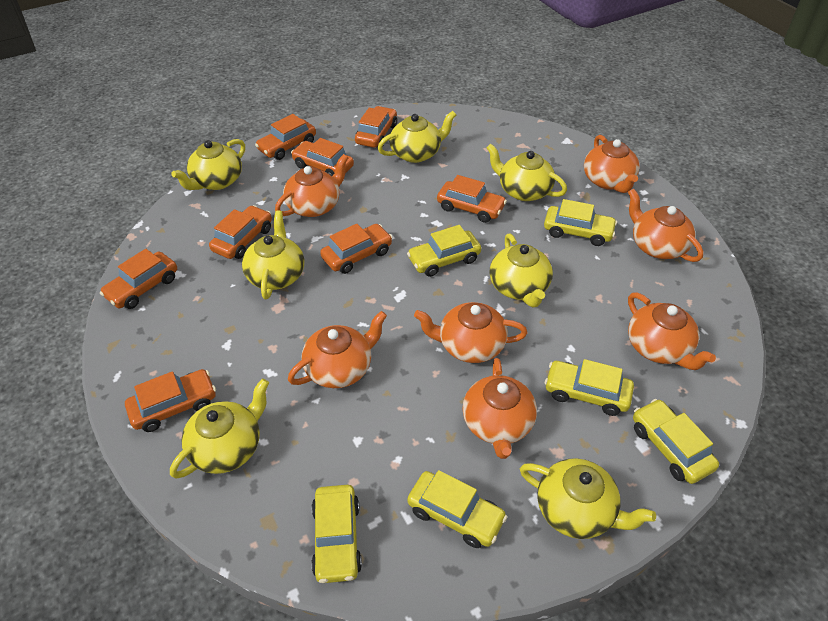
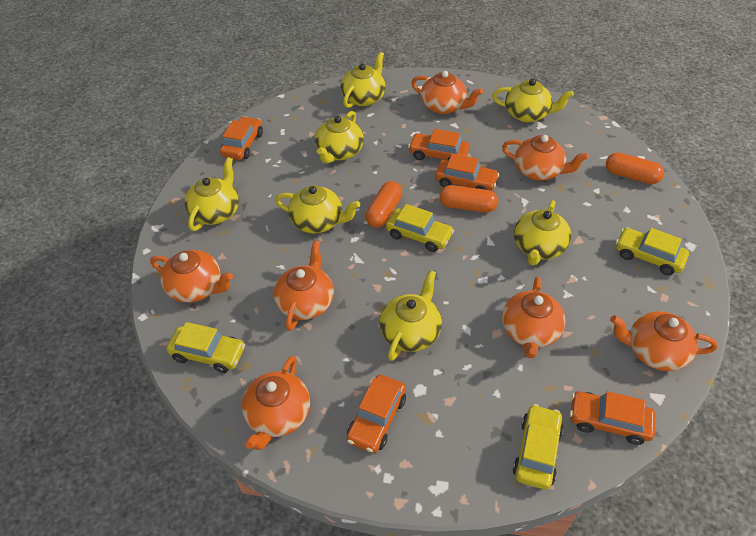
orange capsule: 0 -> 3
orange car: 8 -> 5
yellow car: 6 -> 4

